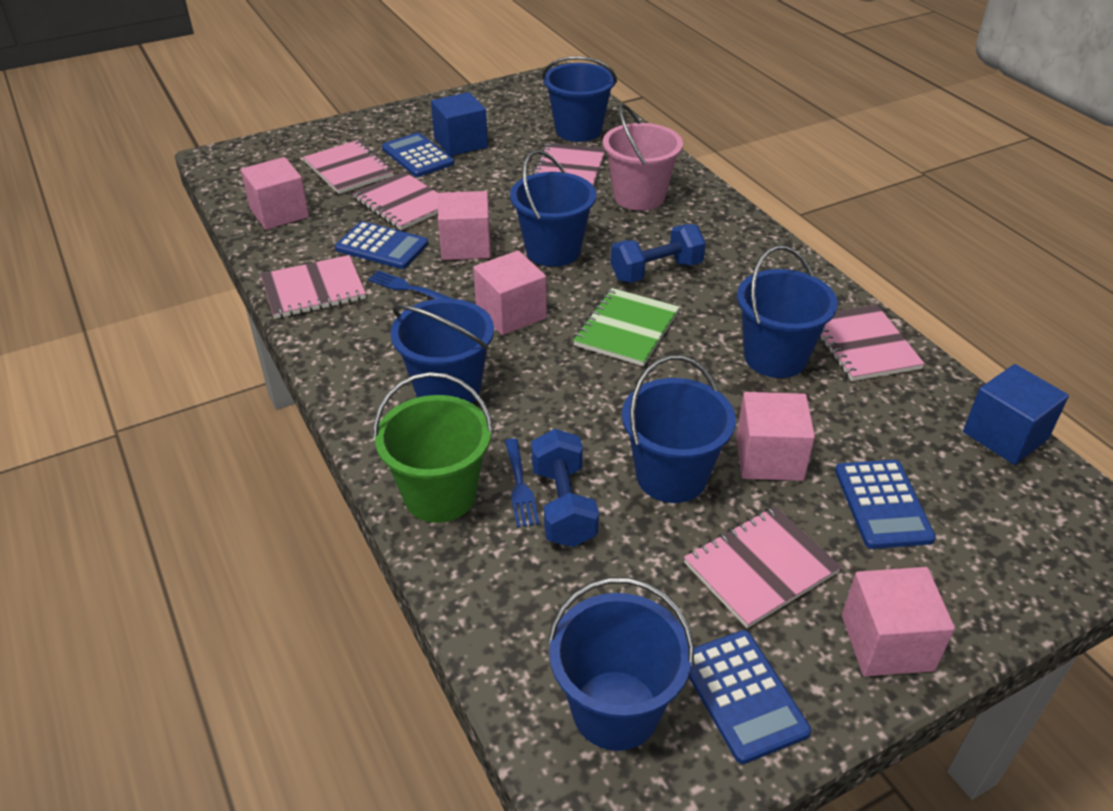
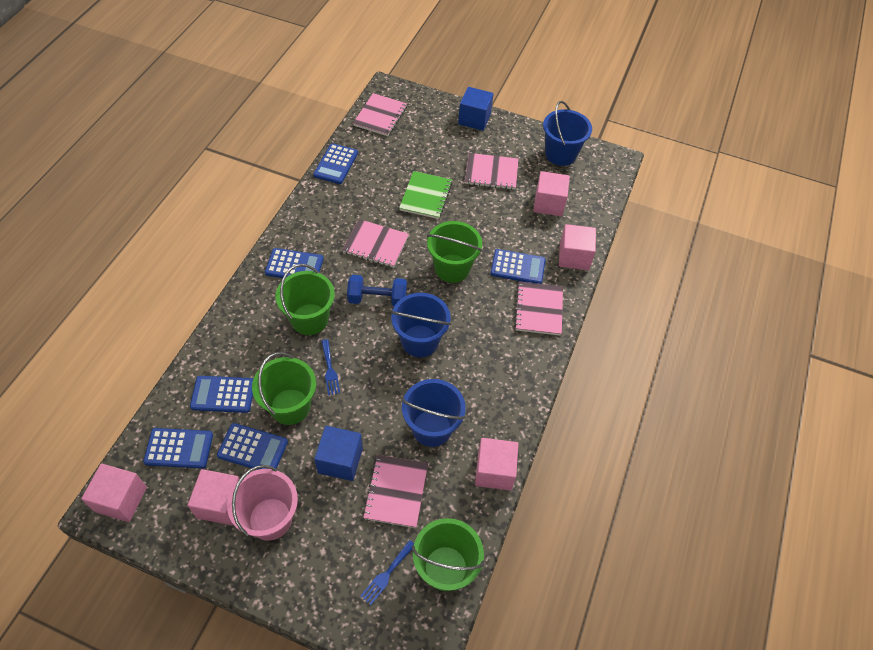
blue bucket: 6 -> 3
blue calculator: 4 -> 6
blue dumbbell: 2 -> 1
green bucket: 1 -> 4
pink notebook: 6 -> 5

